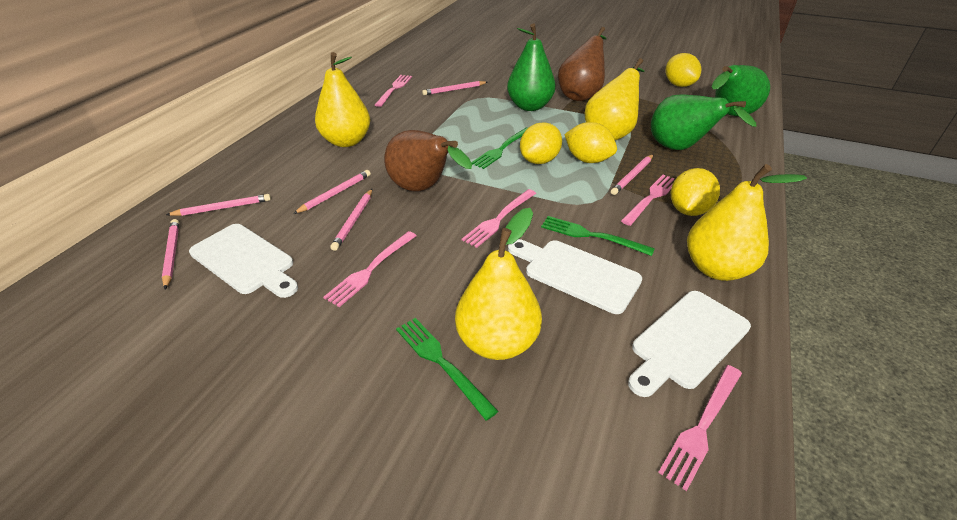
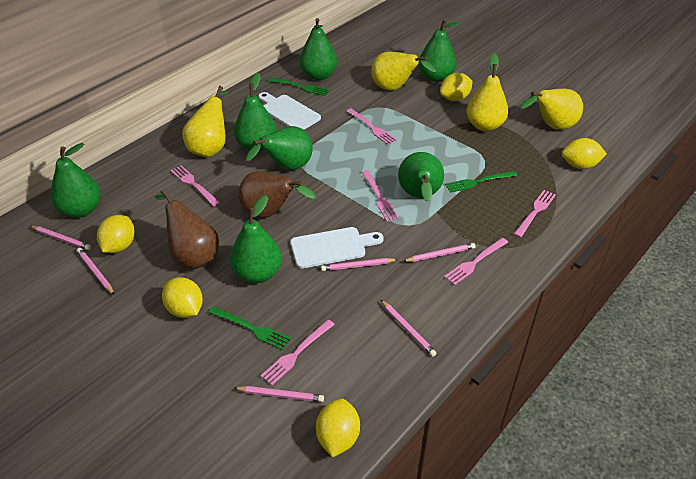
green pear: 3 -> 7
pink fork: 5 -> 6
white cutting board: 3 -> 2
yellow lemon: 4 -> 5

